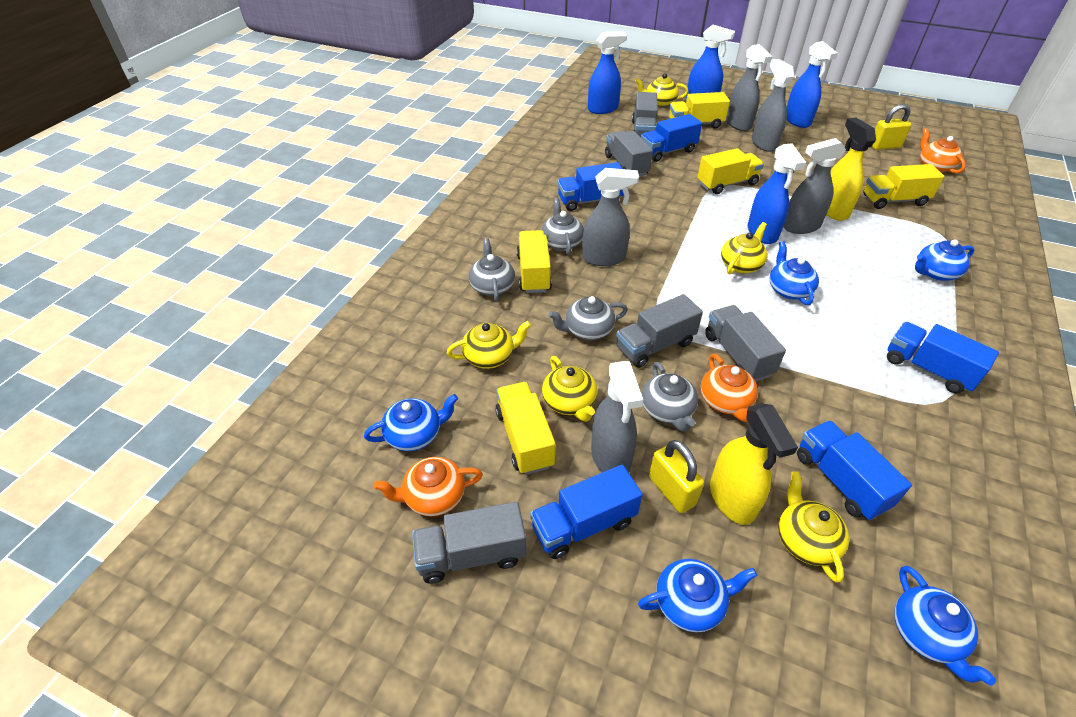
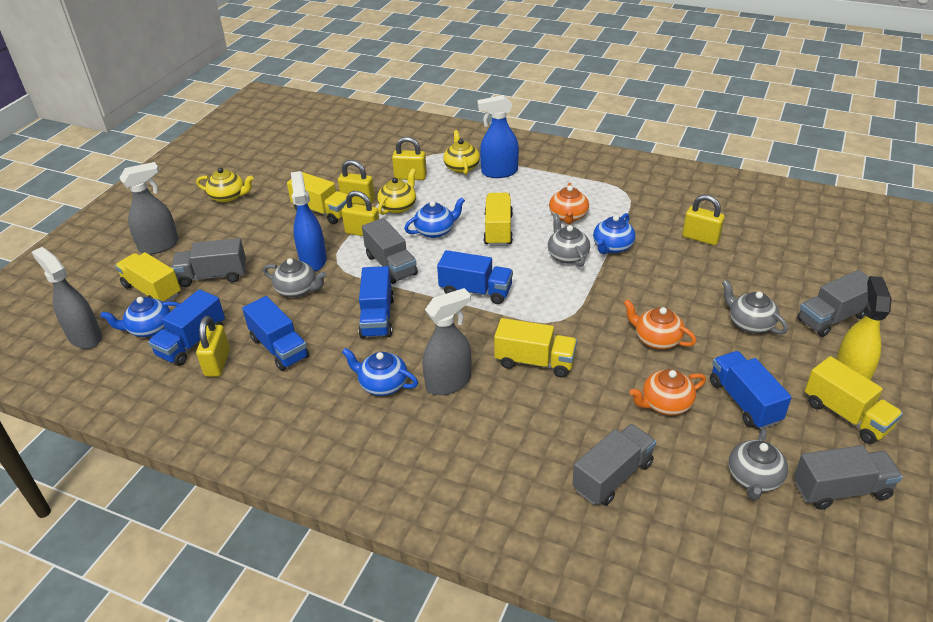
blue spray bottle: 4 -> 2
blue teapot: 5 -> 4
grey spray bottle: 5 -> 3
yellow padlock: 2 -> 5
yellow spray bottle: 2 -> 1
yellow teapot: 5 -> 3

